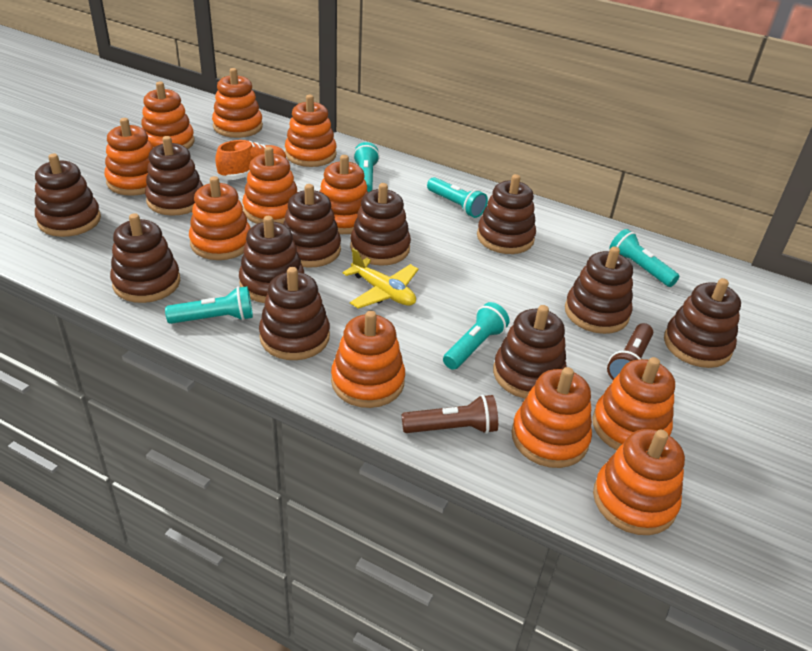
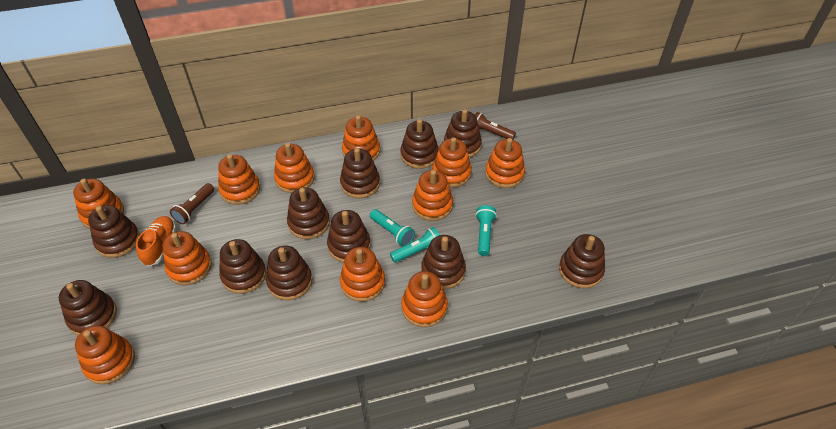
turquoise flashlight: 5 -> 3
yellow plane: 1 -> 0

